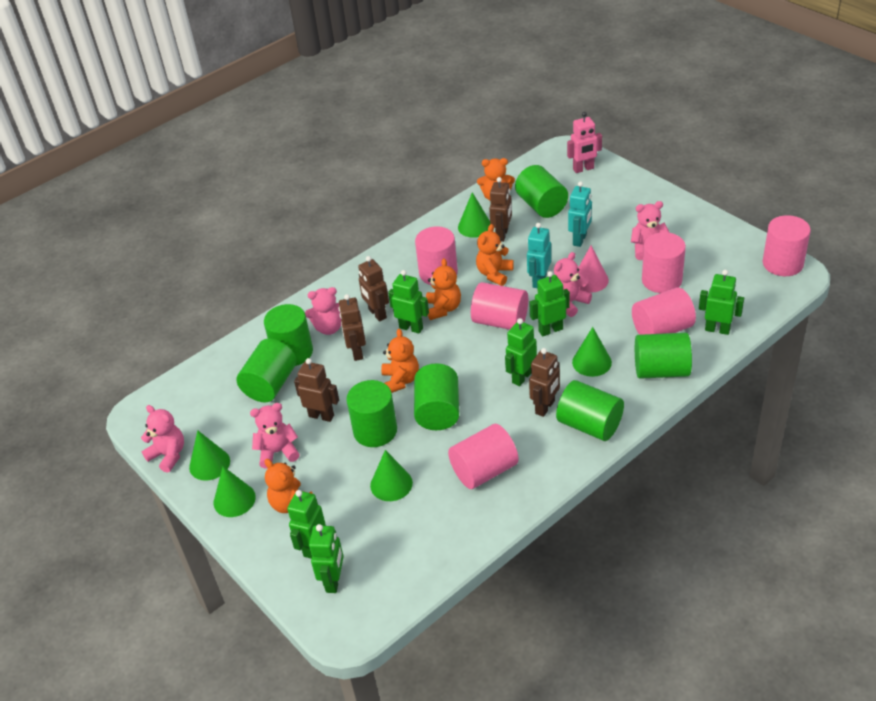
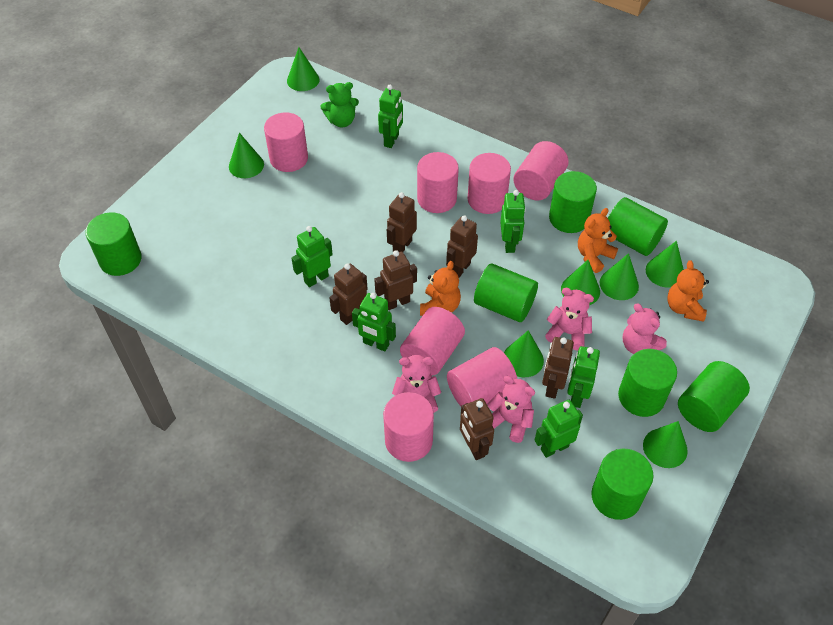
brown robot: 5 -> 6
green cone: 5 -> 7
green teddy bear: 0 -> 1
orange teddy bear: 5 -> 3
pink cone: 1 -> 0
pink cylinder: 6 -> 7
pink robot: 1 -> 0
pink teddy bear: 5 -> 4
turquoise robot: 2 -> 0

